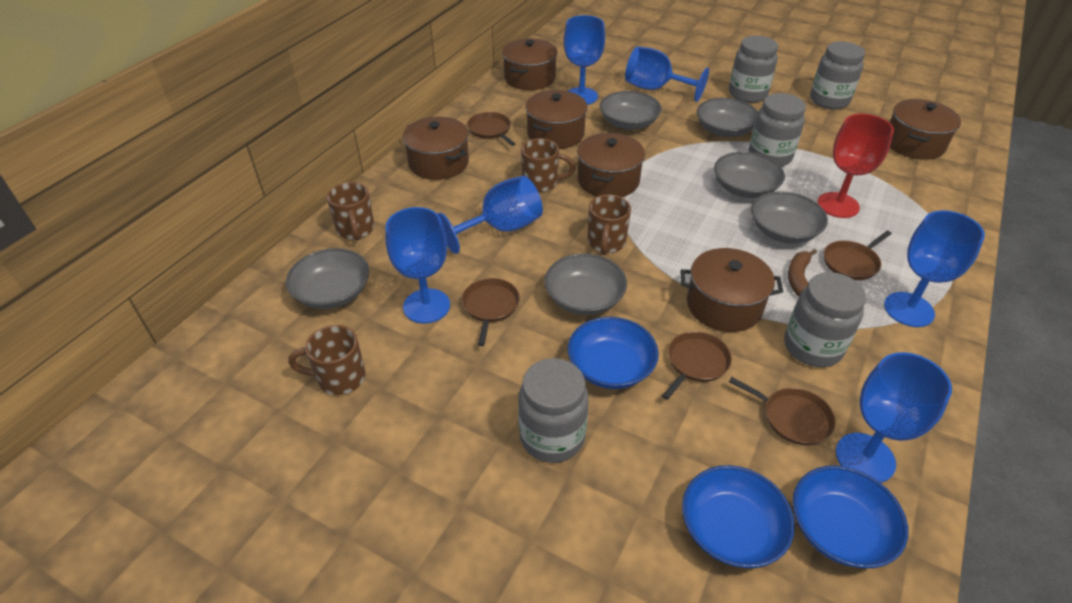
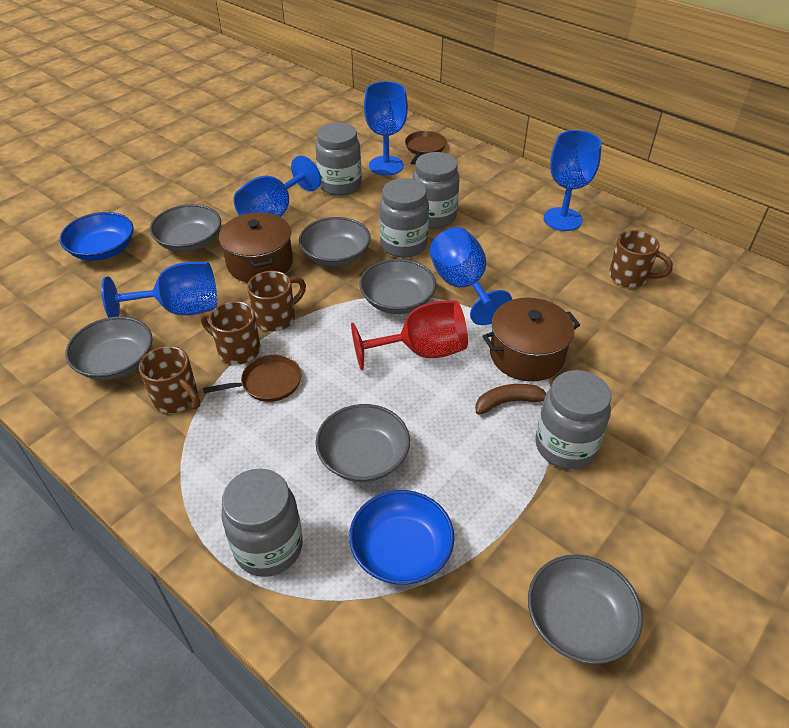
blue bowl: 3 -> 2
blue goblet: 6 -> 5
brown pan: 5 -> 2
brown pot: 6 -> 2

